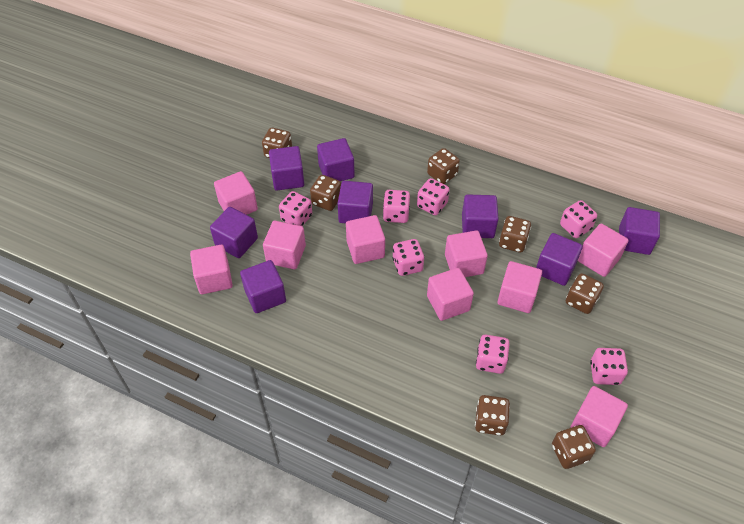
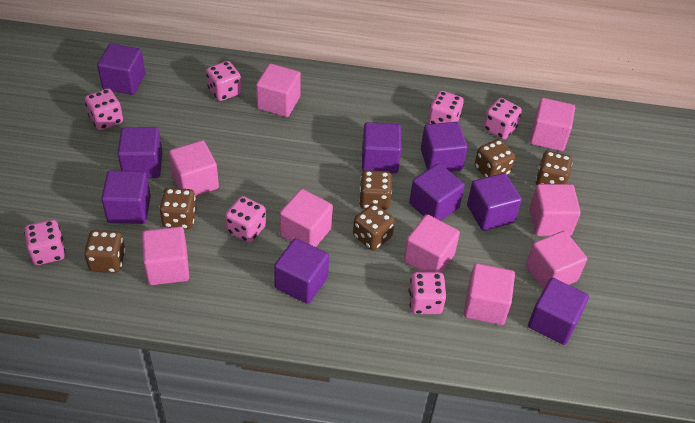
brown dice: 7 -> 6
purple cube: 8 -> 9

